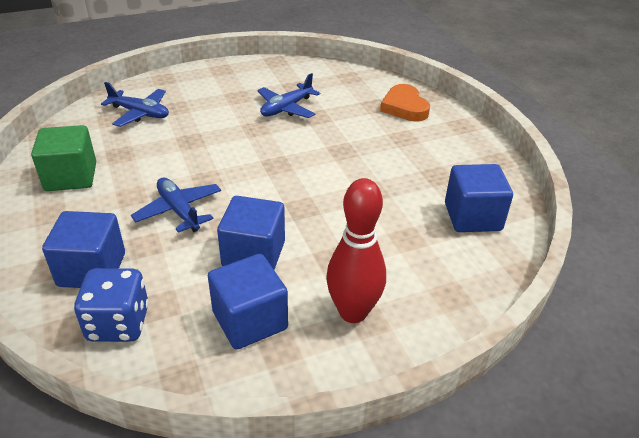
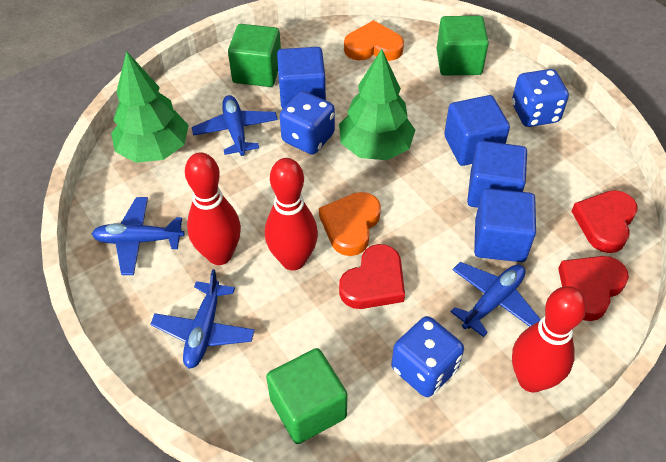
blue dice: 1 -> 3
blue plane: 3 -> 4
green cube: 1 -> 3
green tree: 0 -> 2
orange heart: 1 -> 2
red bowling pin: 1 -> 3
red heart: 0 -> 3

